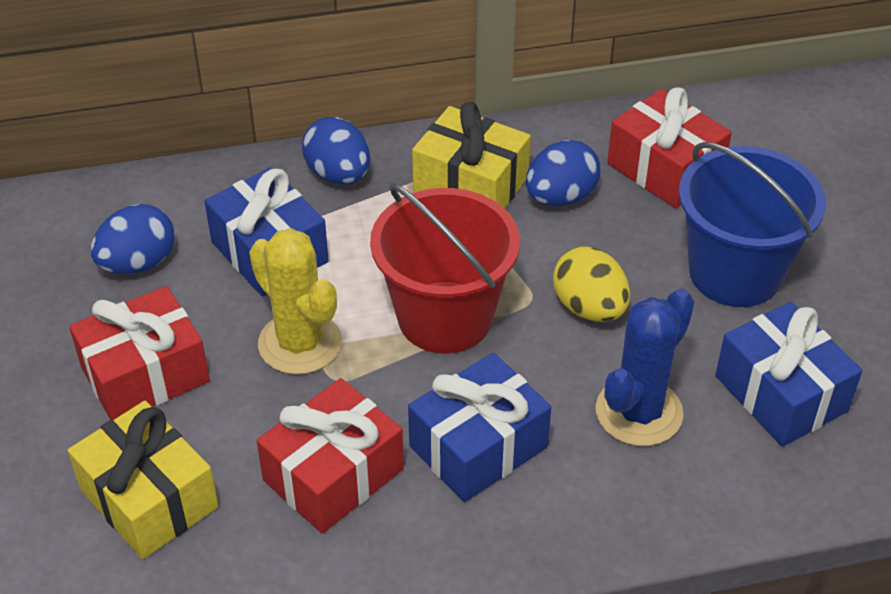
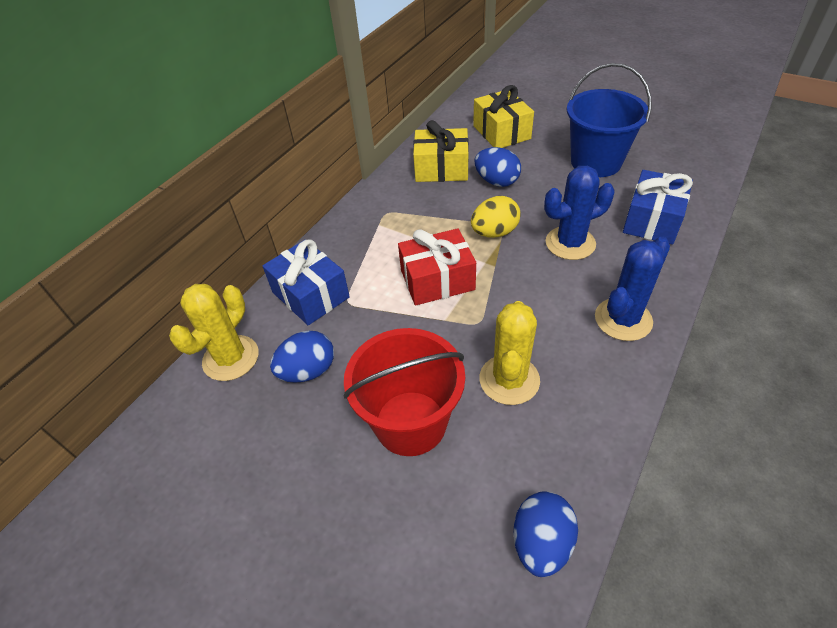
blue cactus: 1 -> 2
blue gift: 3 -> 2
red gift: 3 -> 1
yellow cactus: 1 -> 2

